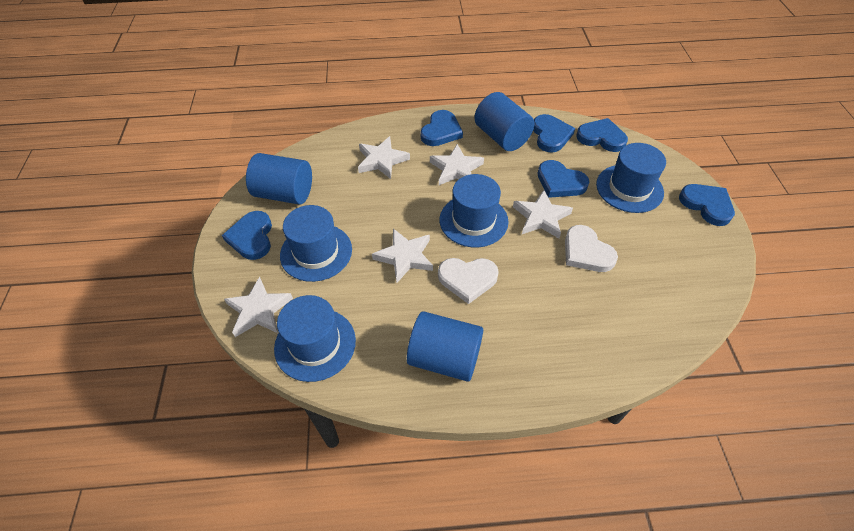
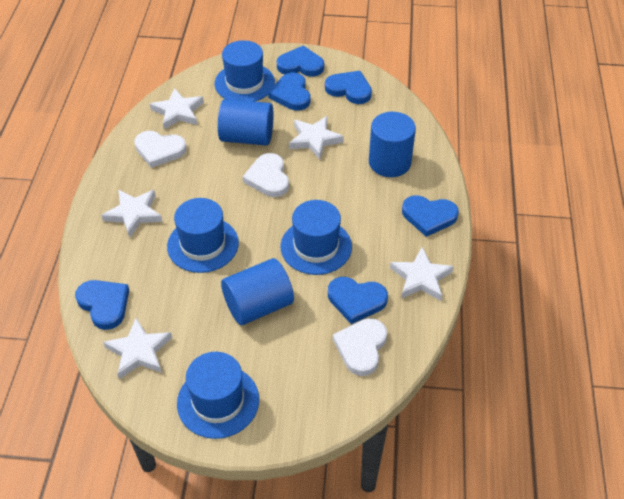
white heart: 2 -> 3

